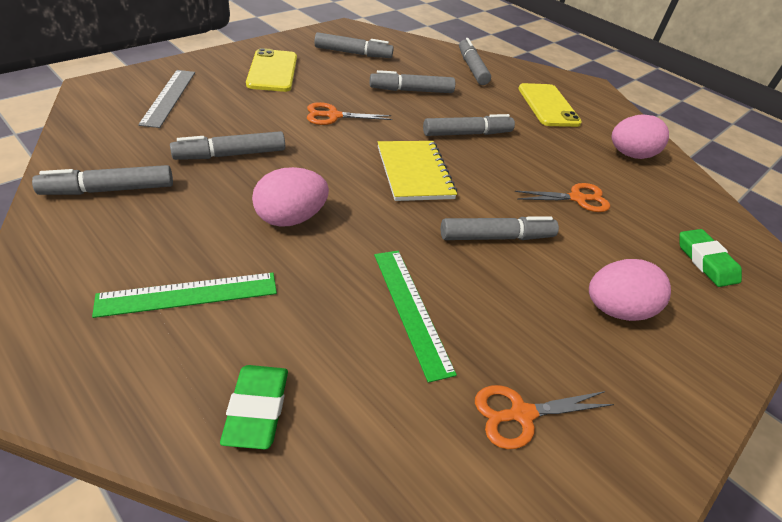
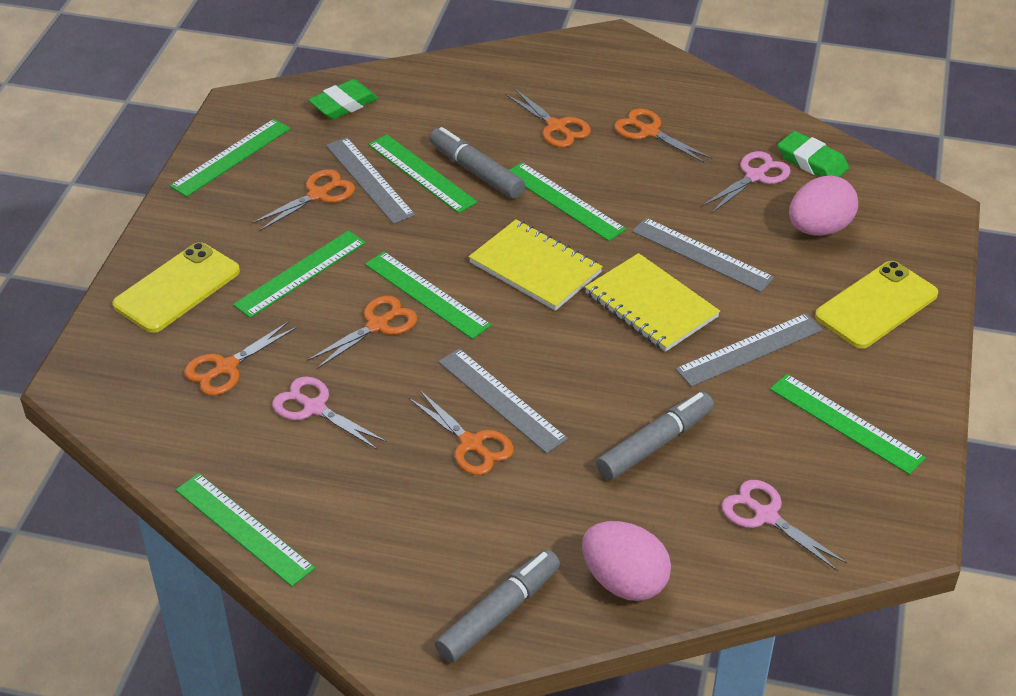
green ruler: 2 -> 7
grey marker: 7 -> 3
grey ruler: 1 -> 4
orange scissors: 3 -> 6
pink egg: 3 -> 2
pink scissors: 0 -> 3
yellow notebook: 1 -> 2

